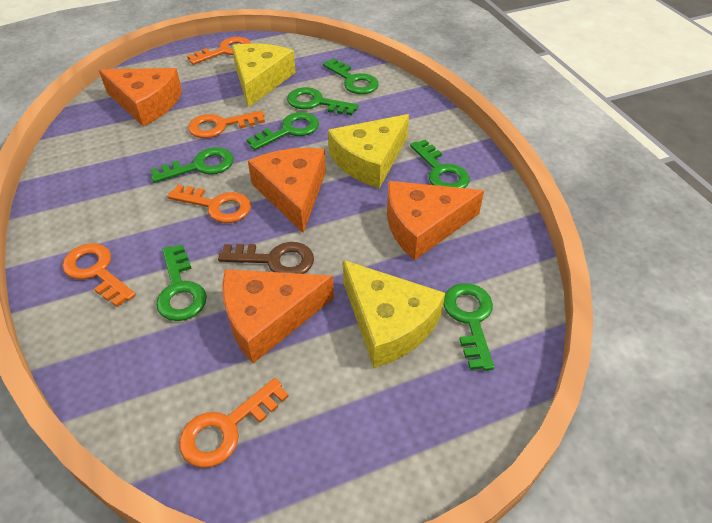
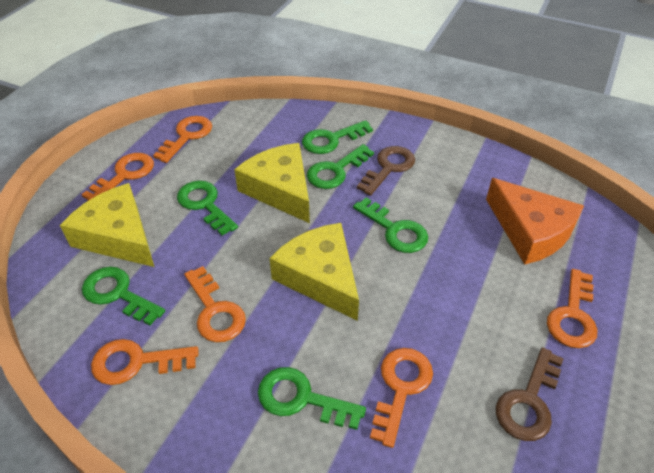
brown key: 1 -> 2
green key: 7 -> 6
orange cheese: 4 -> 1
orange key: 5 -> 6

